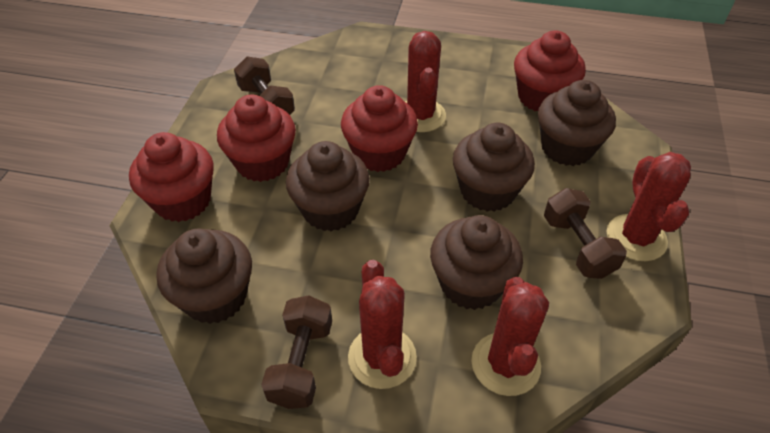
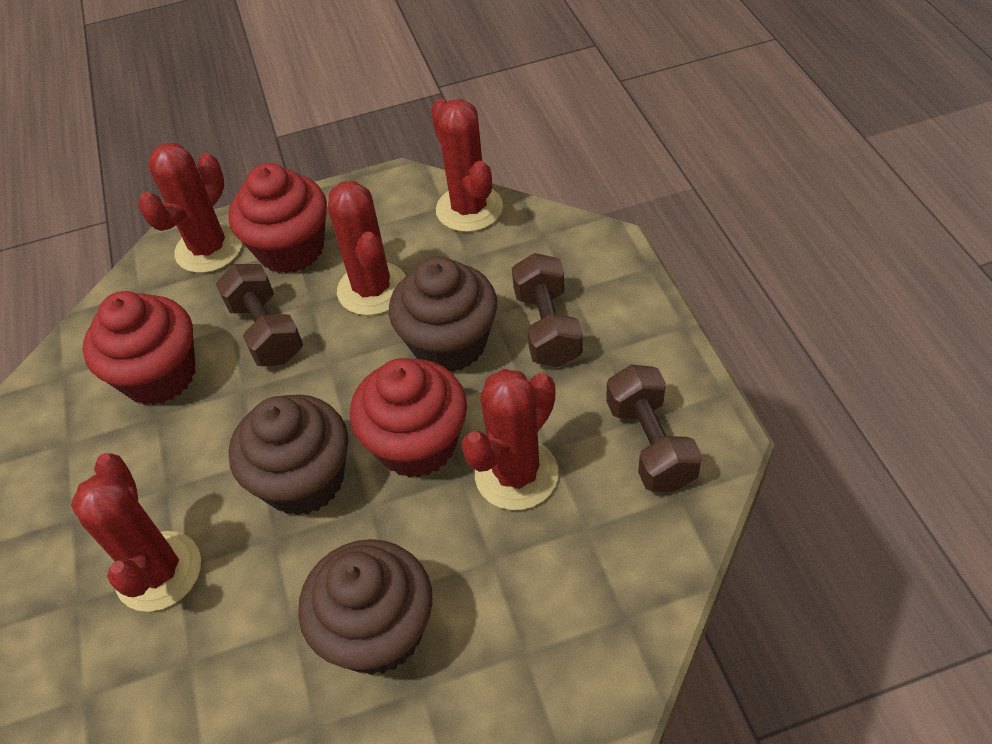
brown cupcake: 5 -> 3
red cactus: 4 -> 5
red cupcake: 4 -> 3

